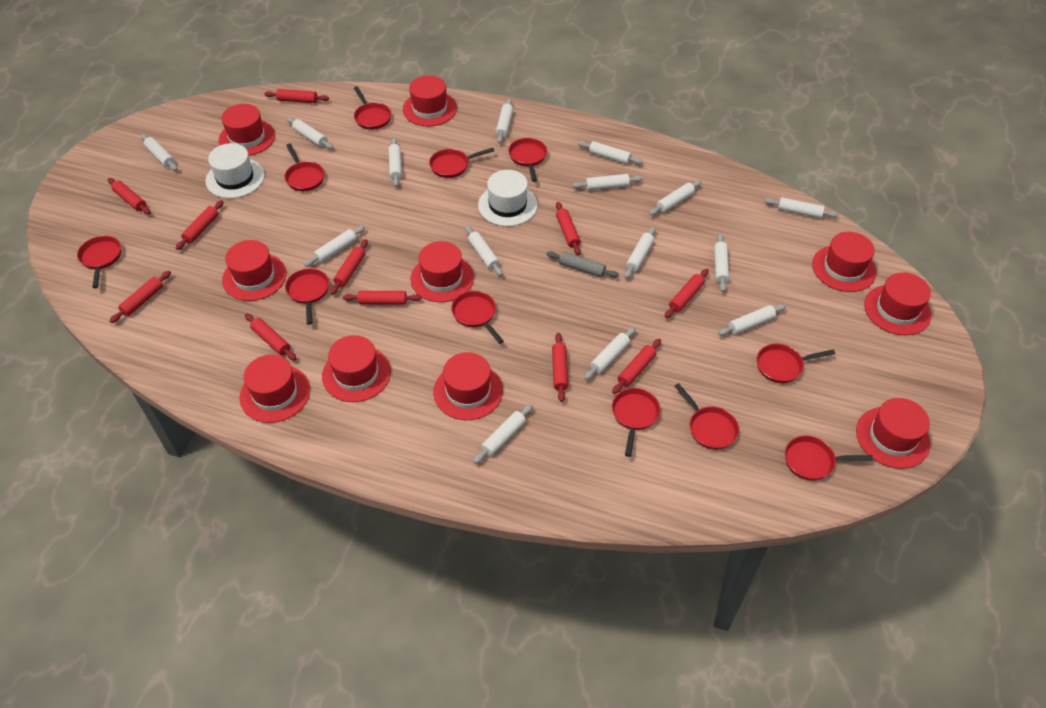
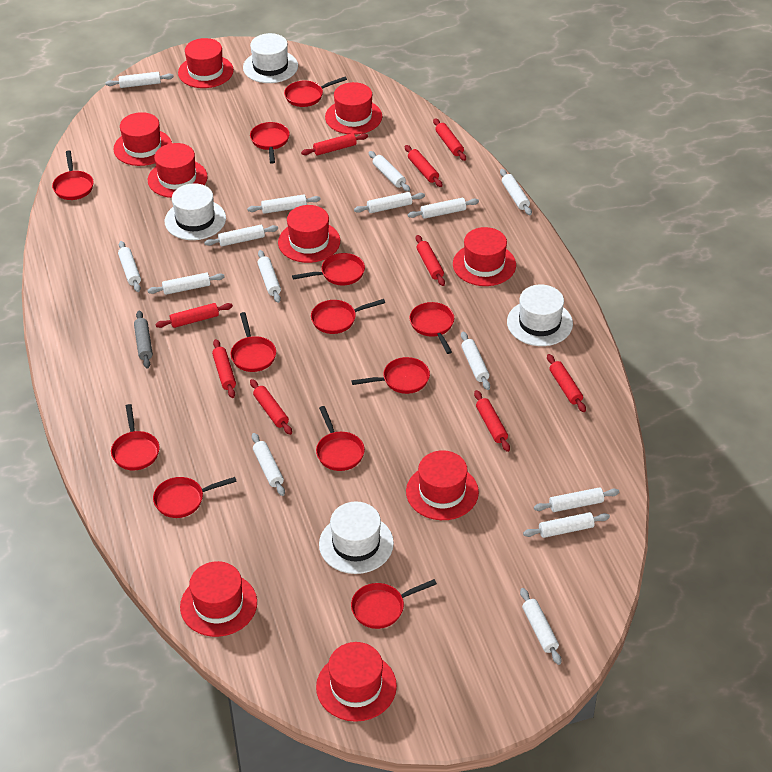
red hat: 10 -> 9
red pan: 11 -> 12
red rolling pin: 11 -> 9
white hat: 2 -> 4

